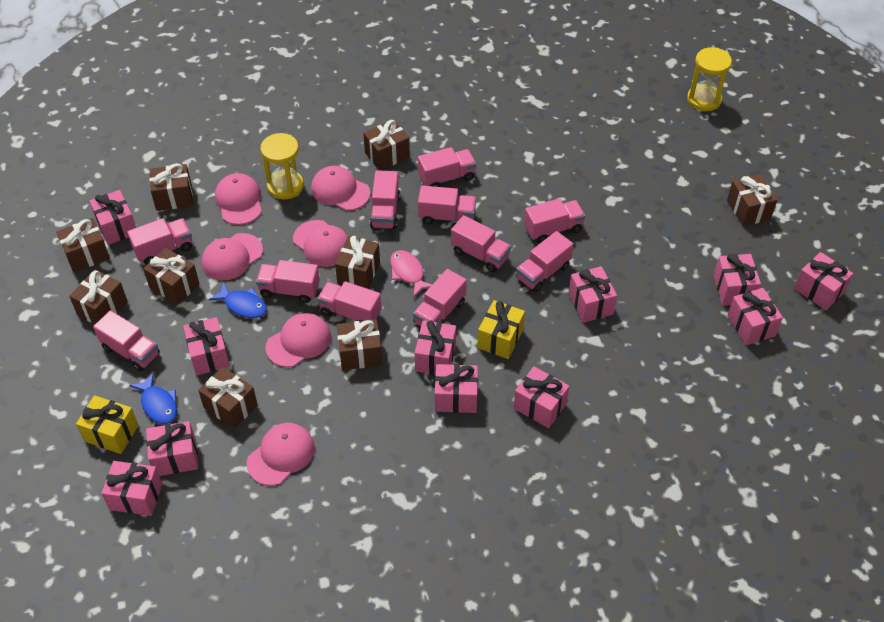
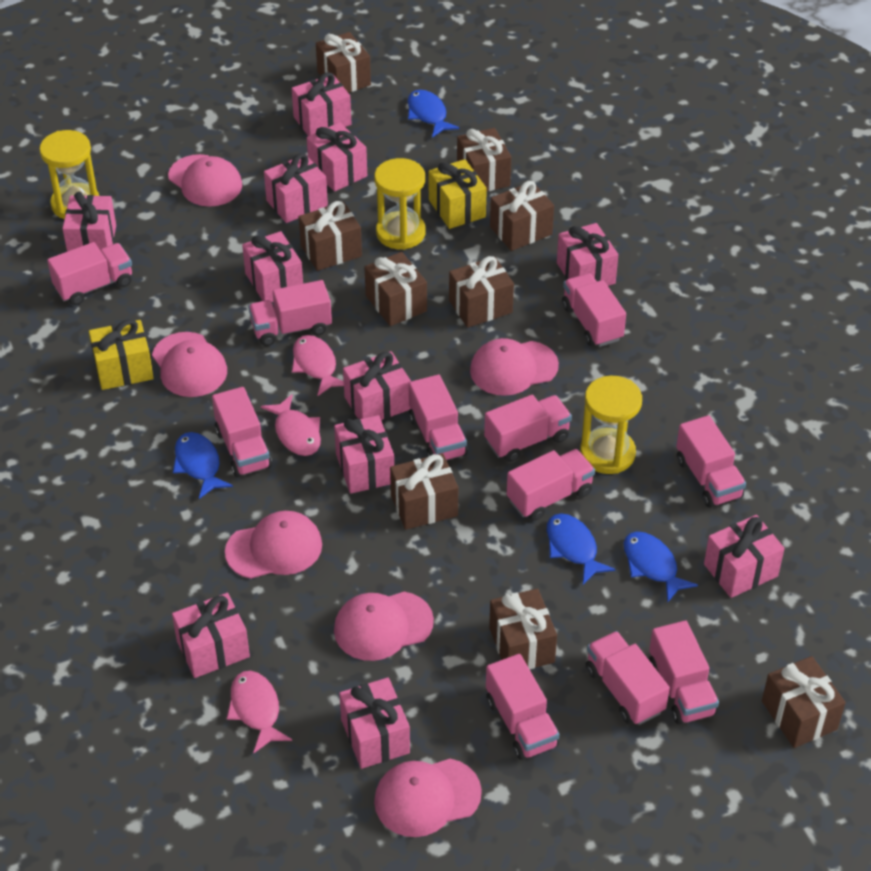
blue fish: 2 -> 4
pink fish: 1 -> 3
yellow hourglass: 2 -> 3

